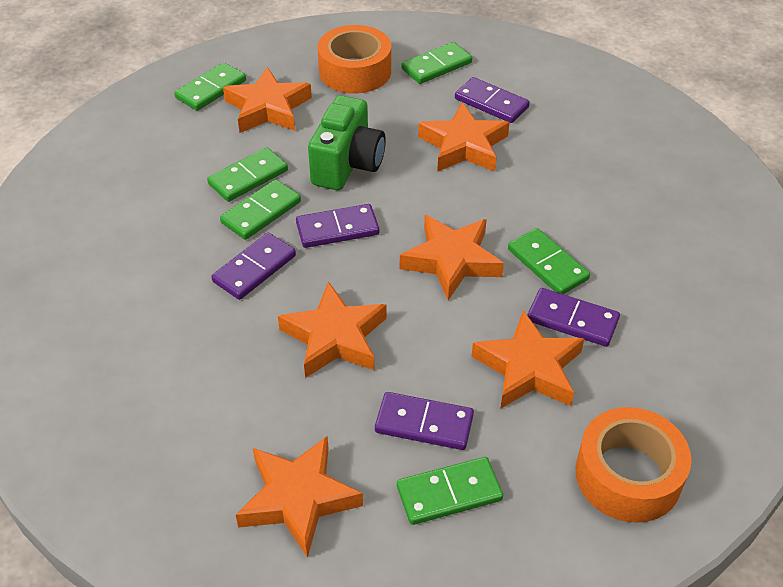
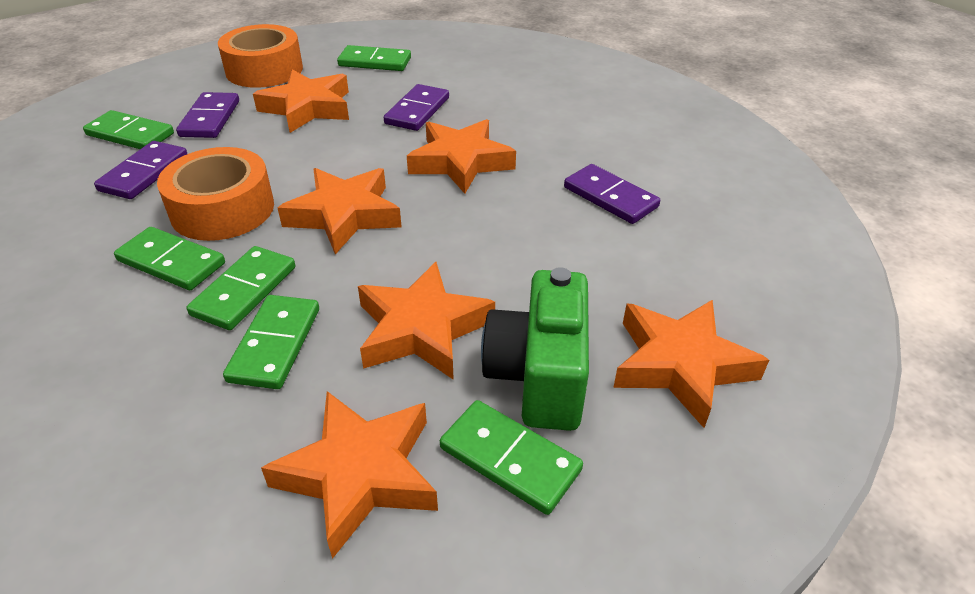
purple domino: 5 -> 4

